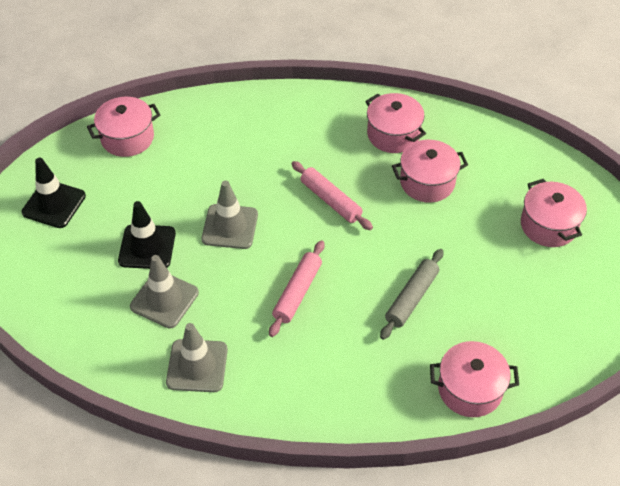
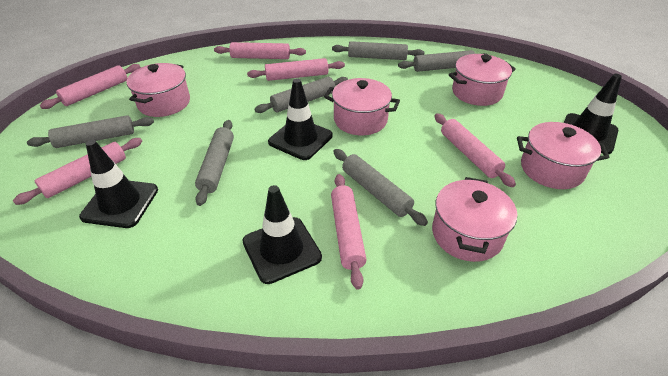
black traffic cone: 2 -> 4
grey rolling pin: 1 -> 6
grey traffic cone: 3 -> 0
pink rolling pin: 2 -> 6

